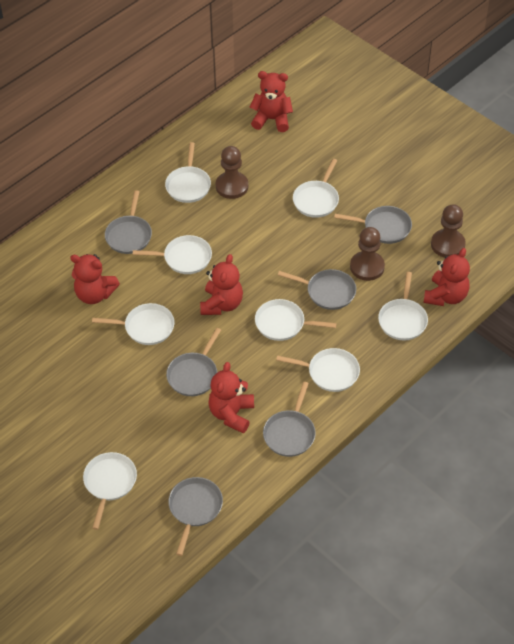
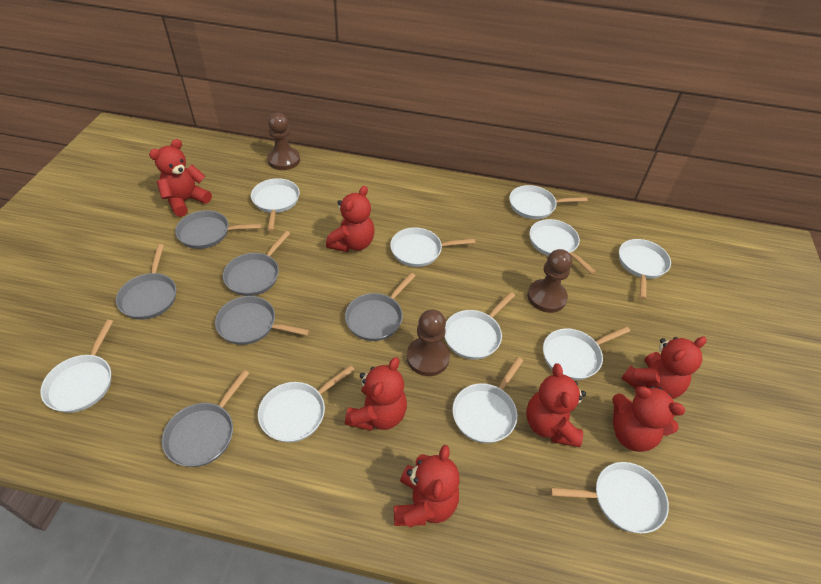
red teddy bear: 5 -> 7
white pan: 8 -> 11

